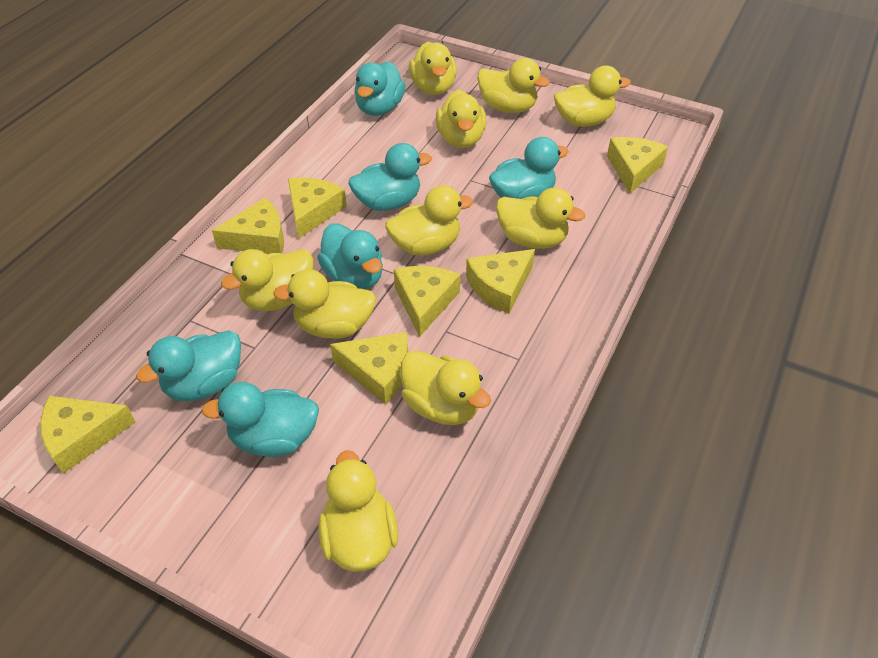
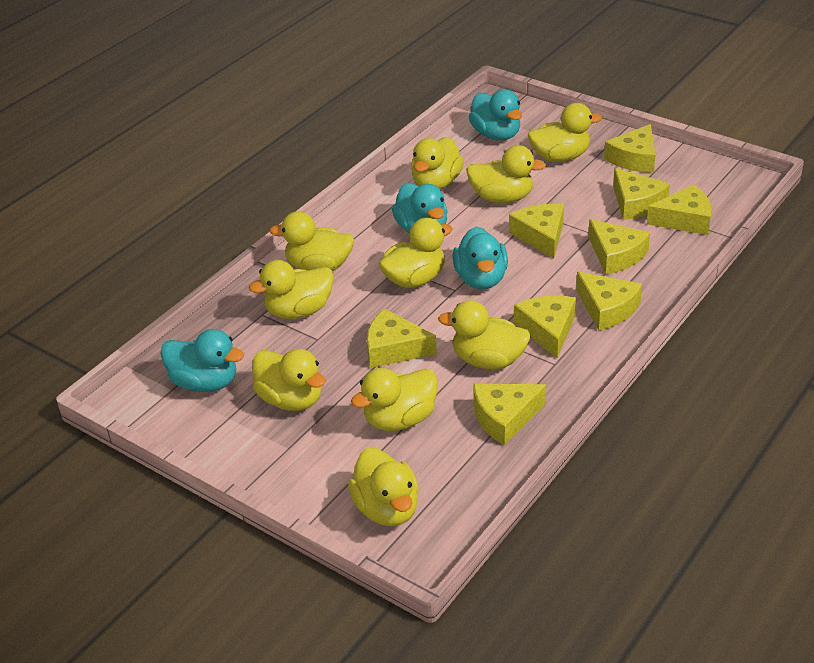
turquoise duck: 6 -> 4
yellow cheese: 7 -> 9

